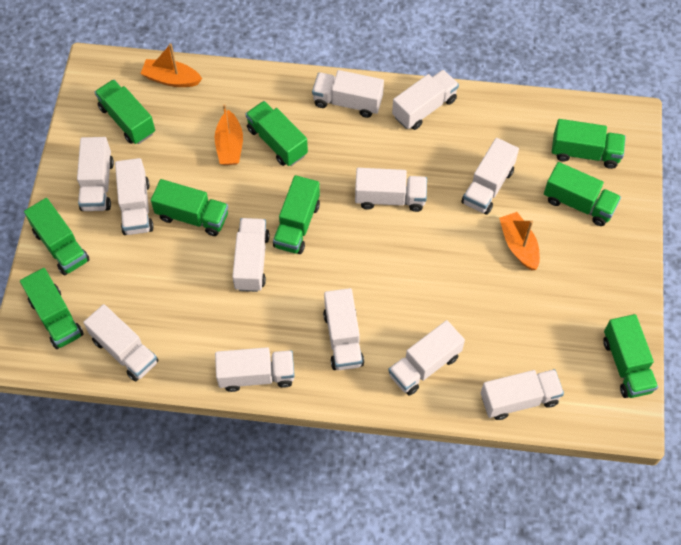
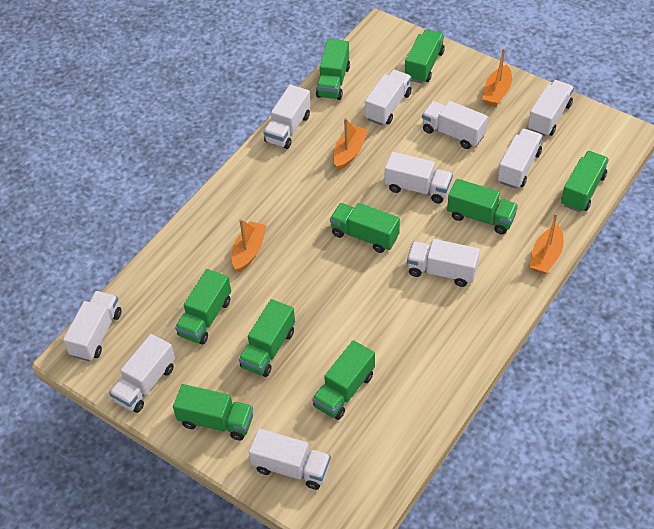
orange boat: 3 -> 4
white truck: 12 -> 10

